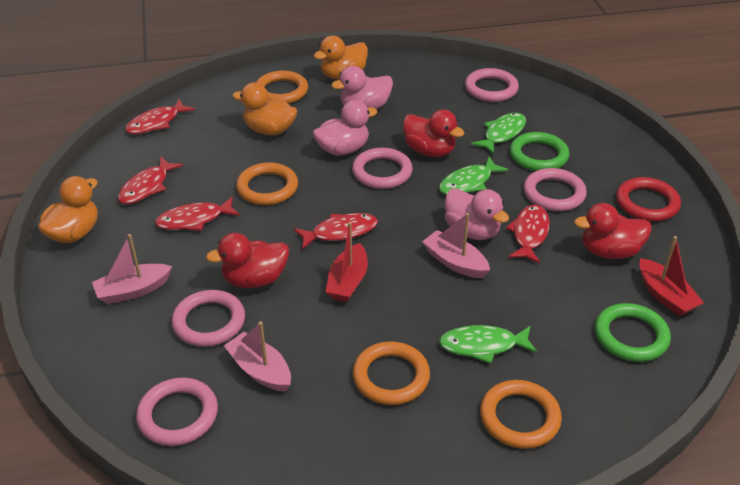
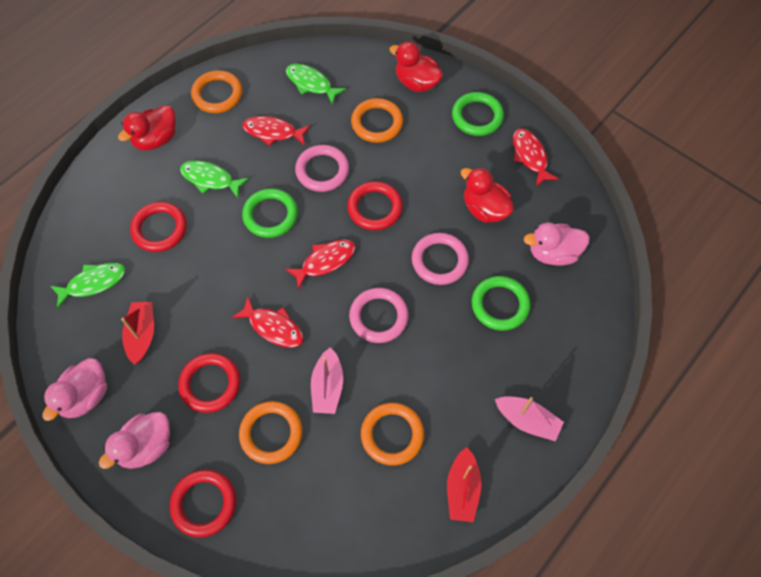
green ring: 2 -> 3
orange duck: 3 -> 0
pink boat: 3 -> 2
pink ring: 5 -> 3
red fish: 5 -> 4
red ring: 1 -> 4

